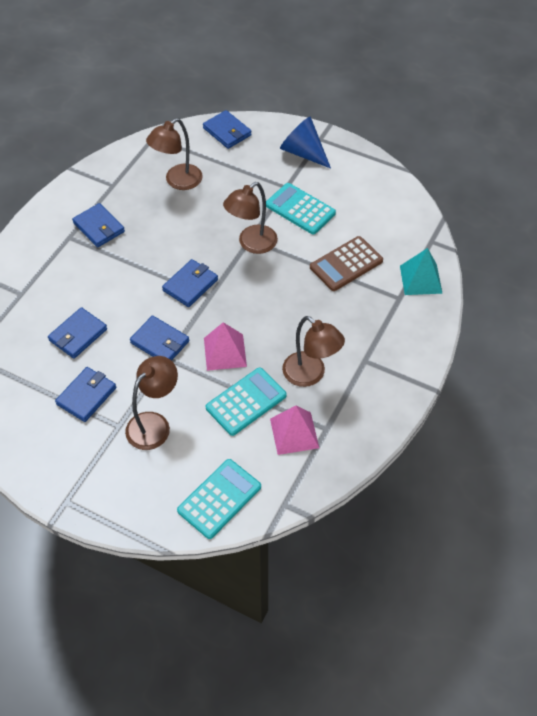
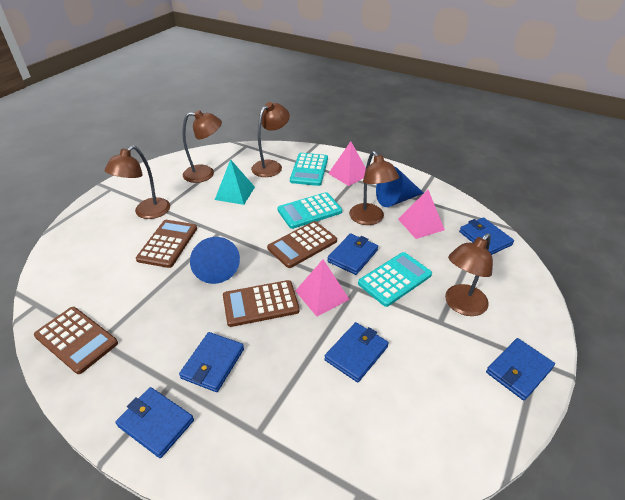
blue cone: 1 -> 2
brown calculator: 1 -> 4
brown lamp: 4 -> 5
pink pyramid: 2 -> 3

